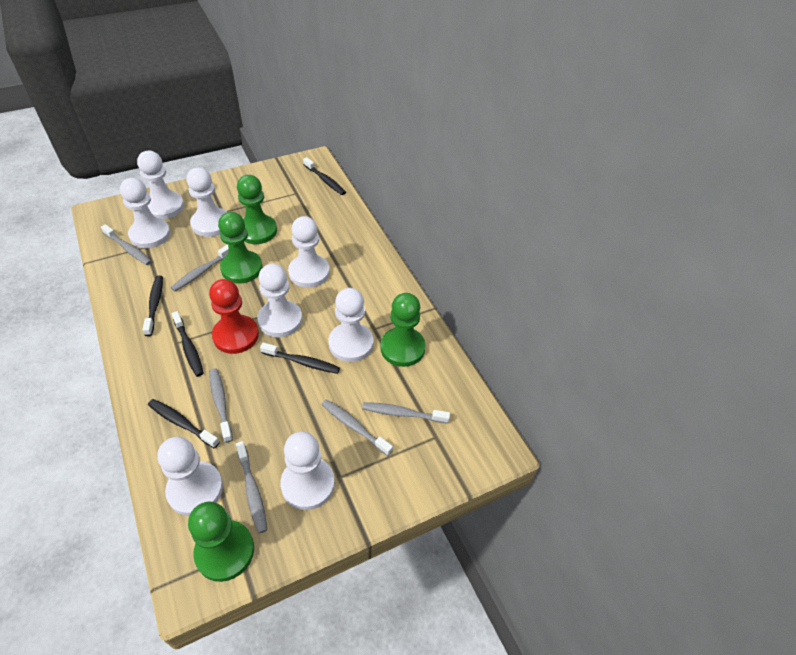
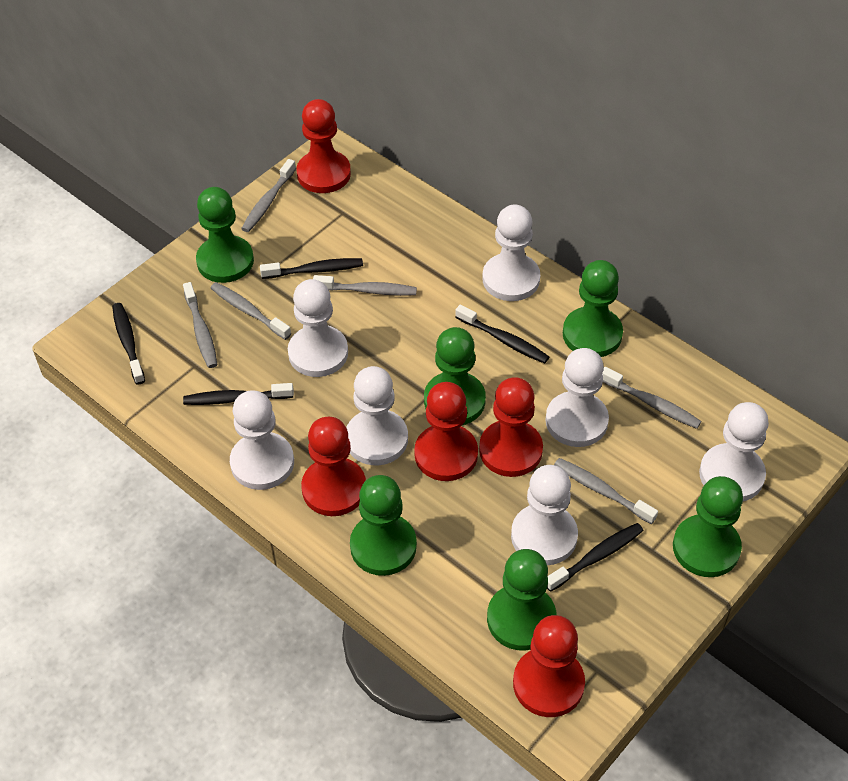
green pawn: 4 -> 6
red pawn: 1 -> 5
white pawn: 8 -> 7

